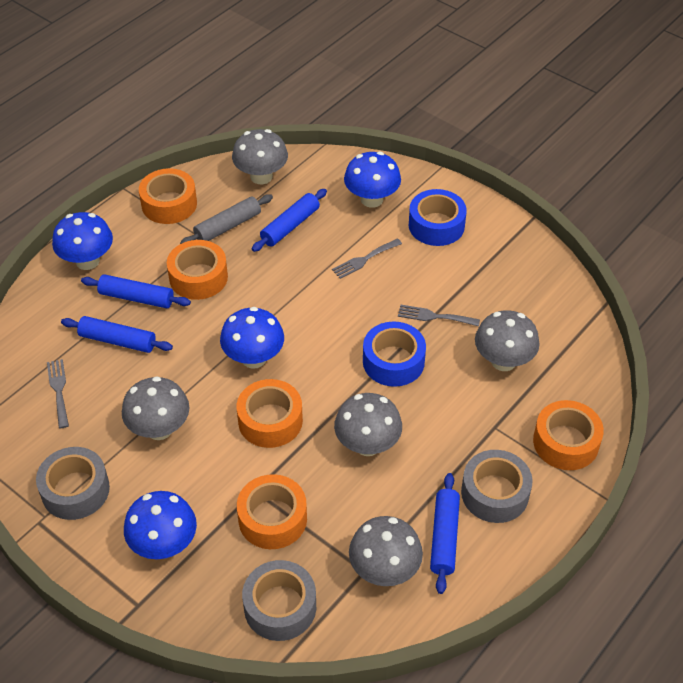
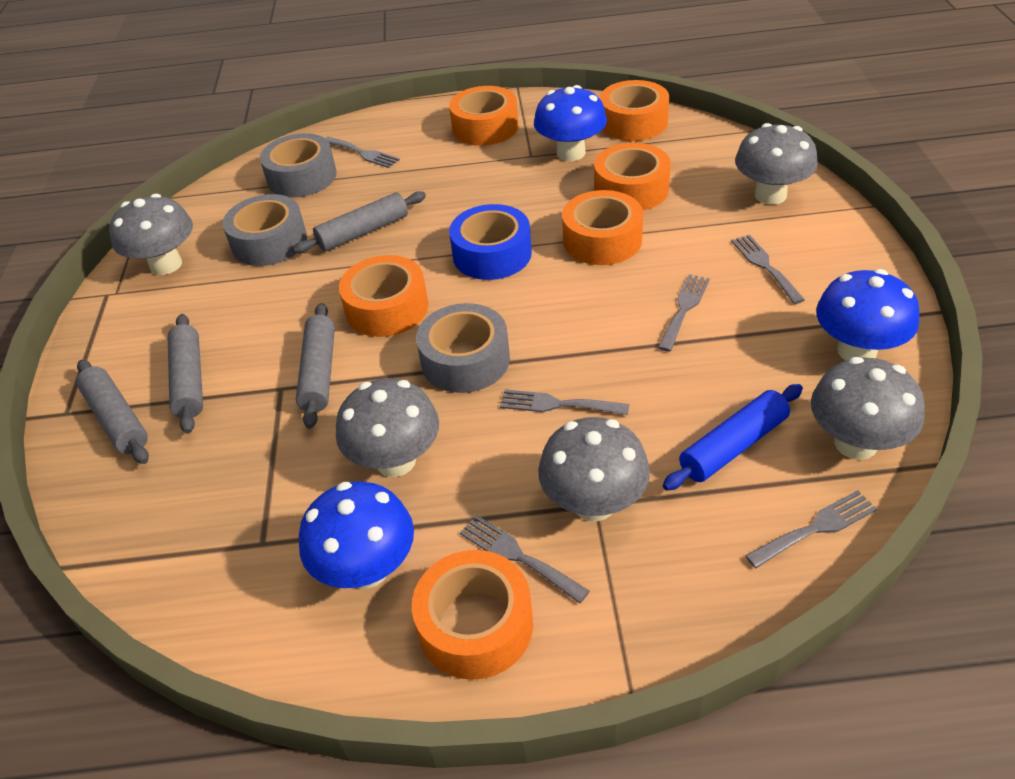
blue mushroom: 4 -> 3
blue rolling pin: 4 -> 1
blue tape: 2 -> 1
grey fork: 3 -> 6
grey rolling pin: 1 -> 4
orange tape: 5 -> 6

